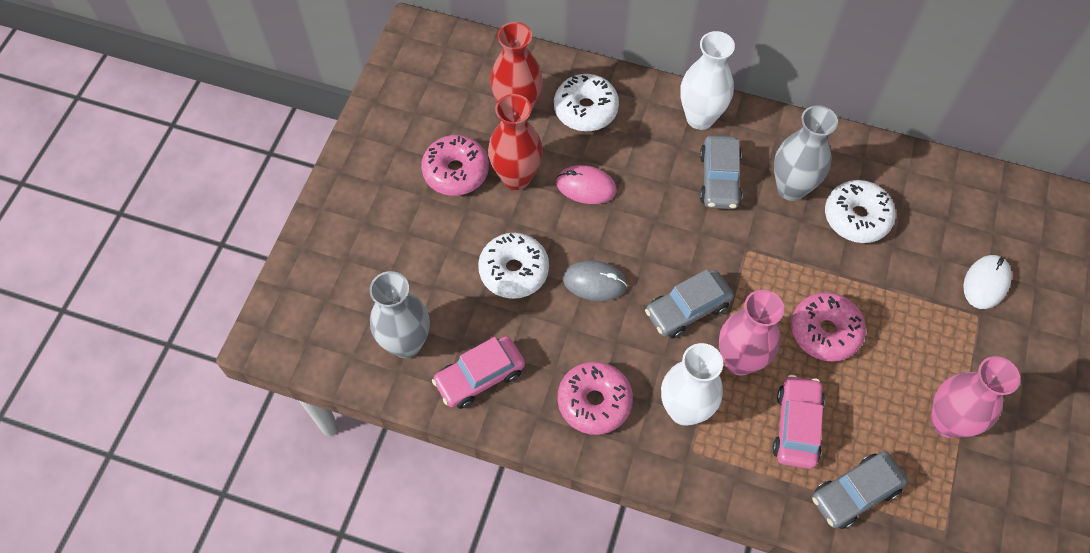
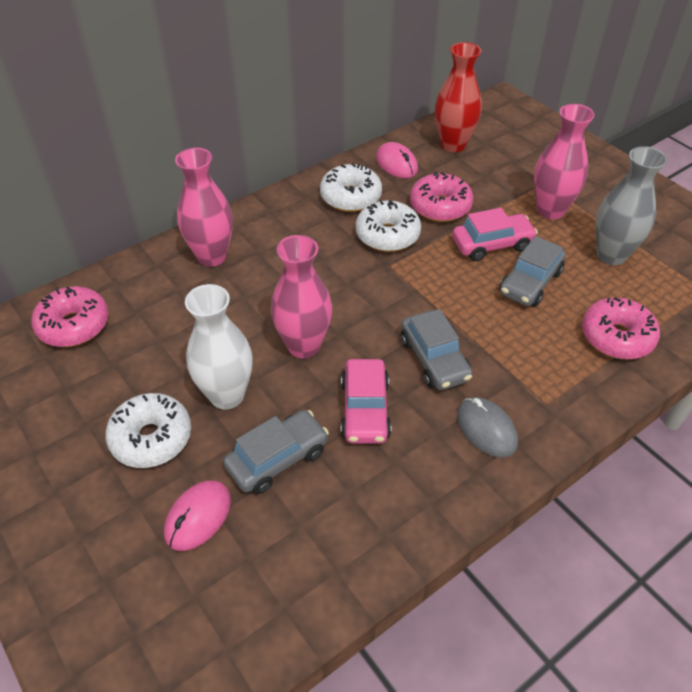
grey vase: 2 -> 1
pink mouse: 1 -> 2
pink vase: 2 -> 3
red vase: 2 -> 1
white mouse: 1 -> 0
white vase: 2 -> 1

